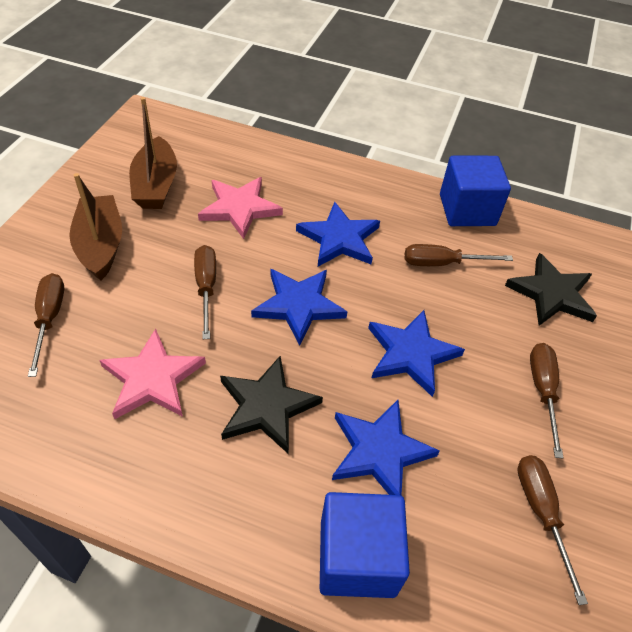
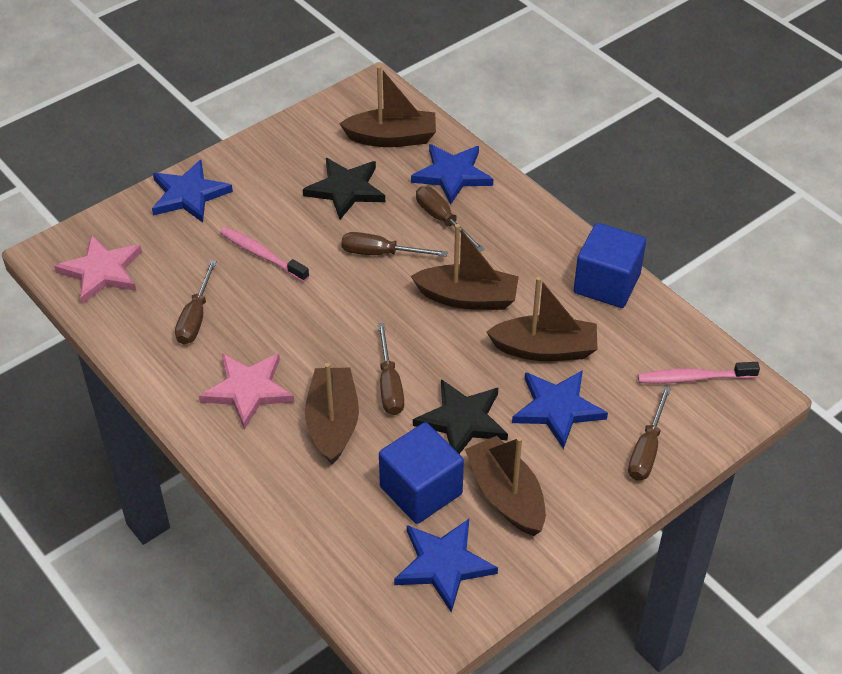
brown boat: 2 -> 5
pink toothbrush: 0 -> 2

